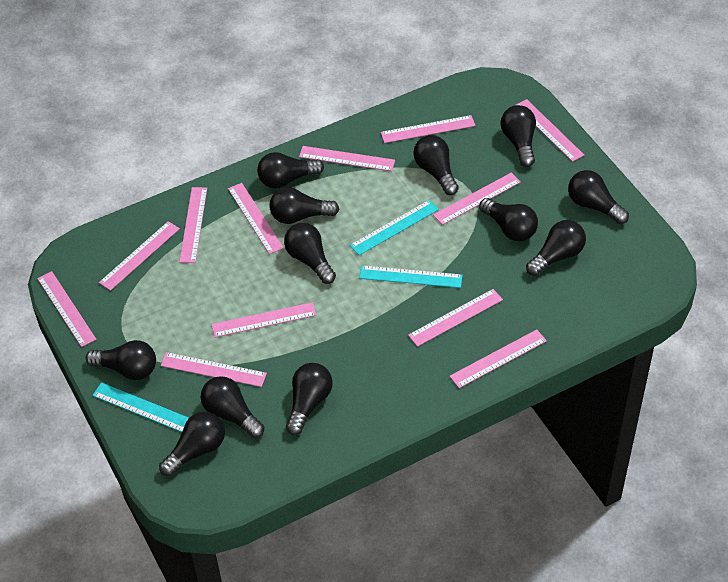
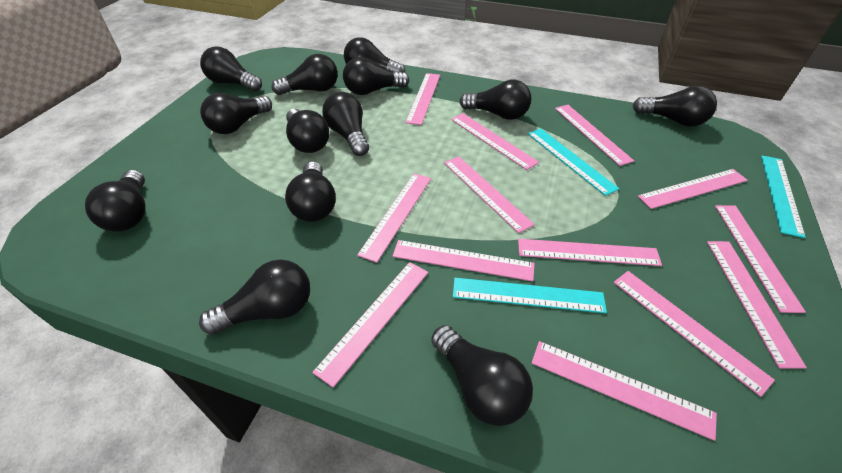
black light bulb: 12 -> 13
pink ruler: 12 -> 13

